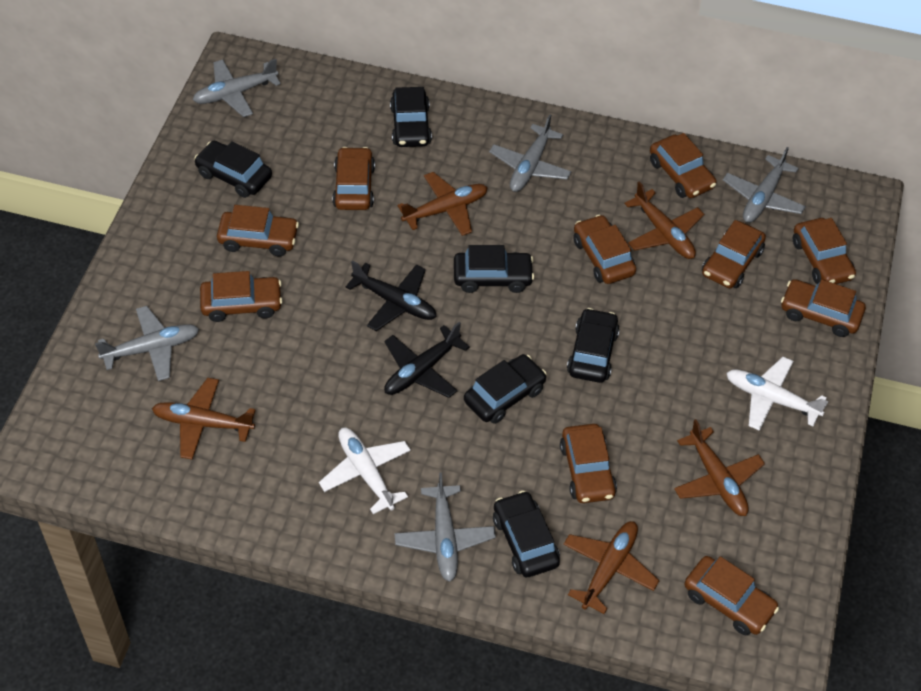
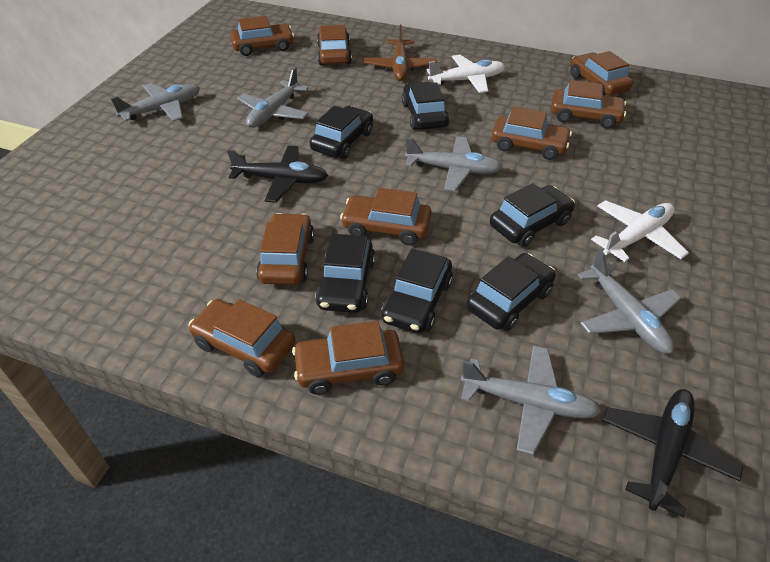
brown car: 10 -> 9
brown plane: 5 -> 1

